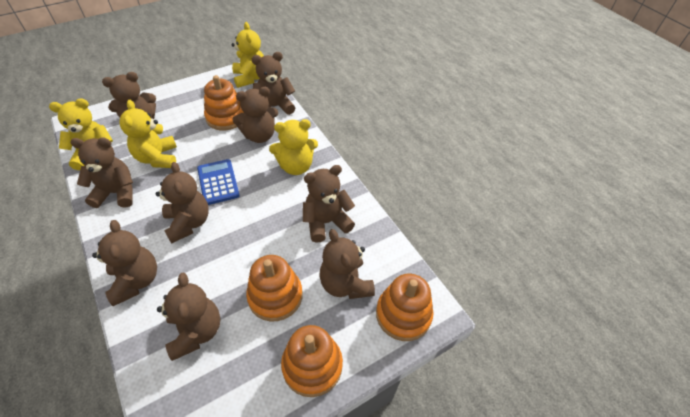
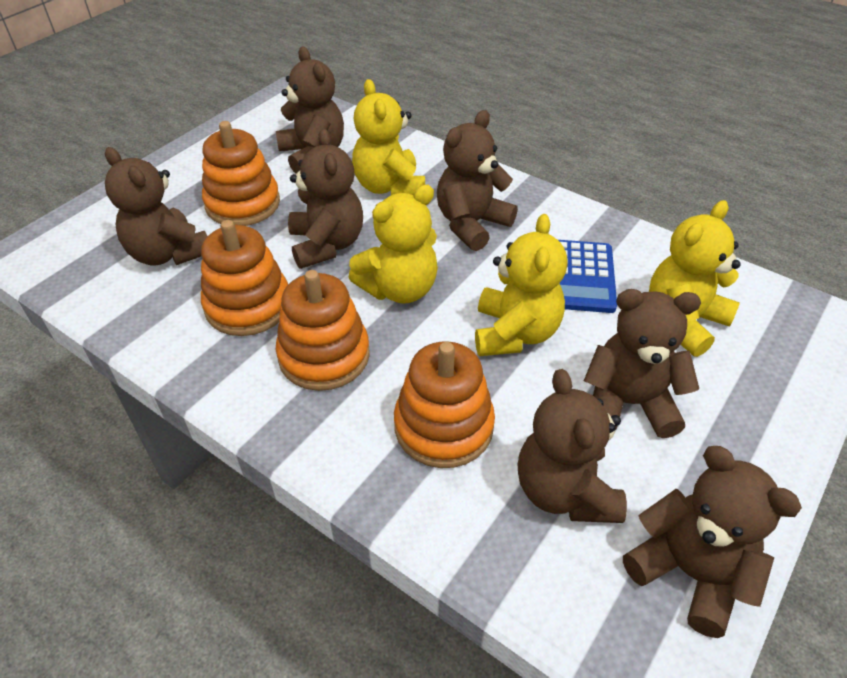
brown teddy bear: 9 -> 7

